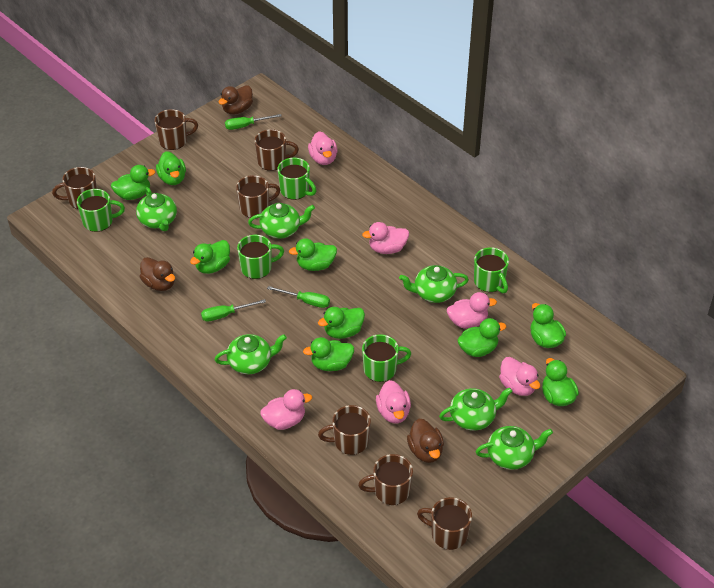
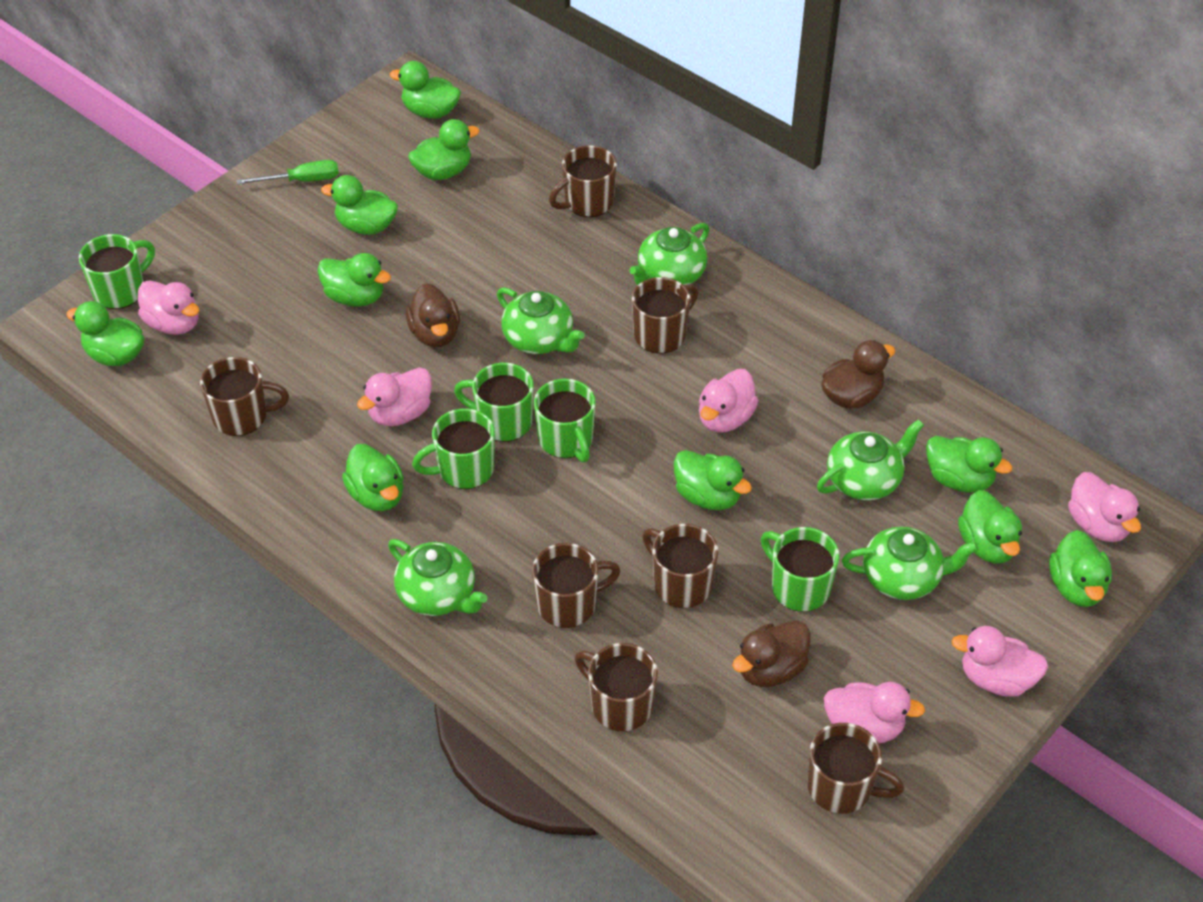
green duck: 9 -> 10
green screwdriver: 3 -> 1
green teapot: 6 -> 5

